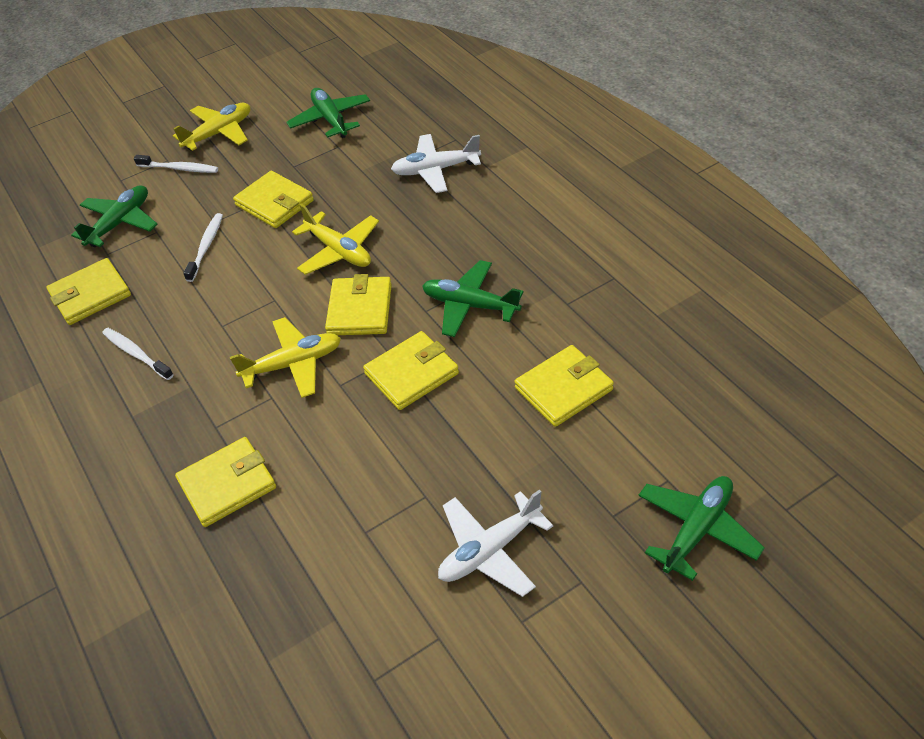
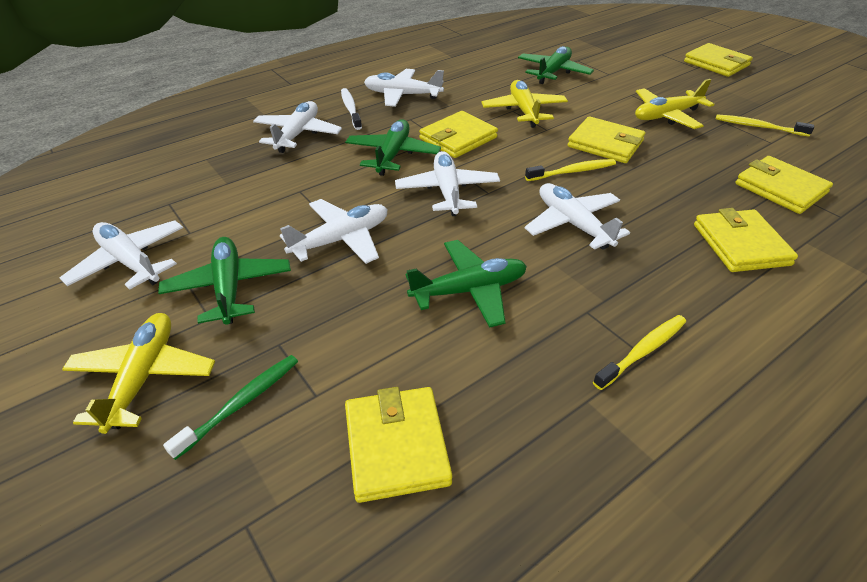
green toothbrush: 0 -> 1
white plane: 2 -> 6
white toothbrush: 3 -> 1
yellow toothbrush: 0 -> 3

